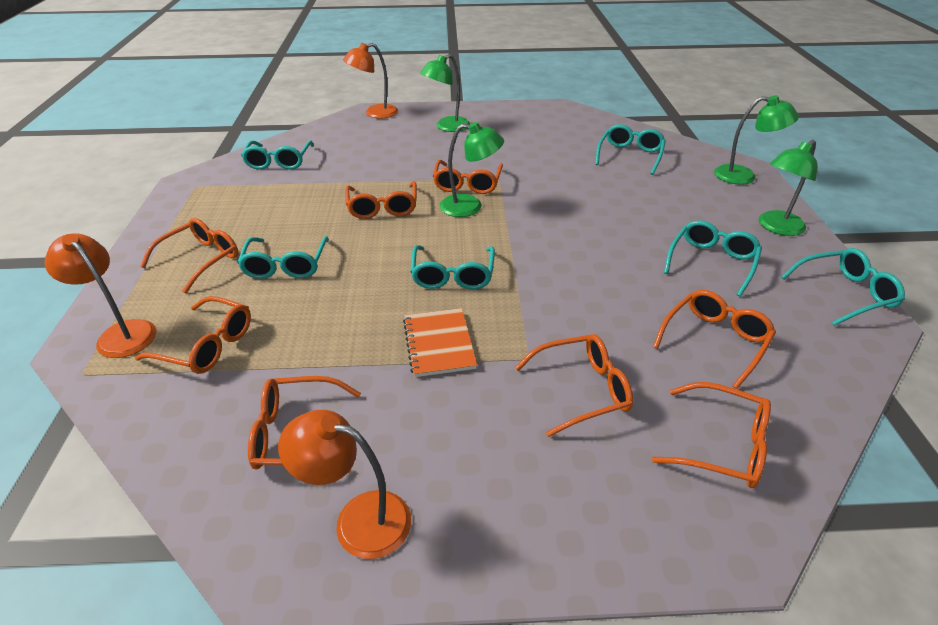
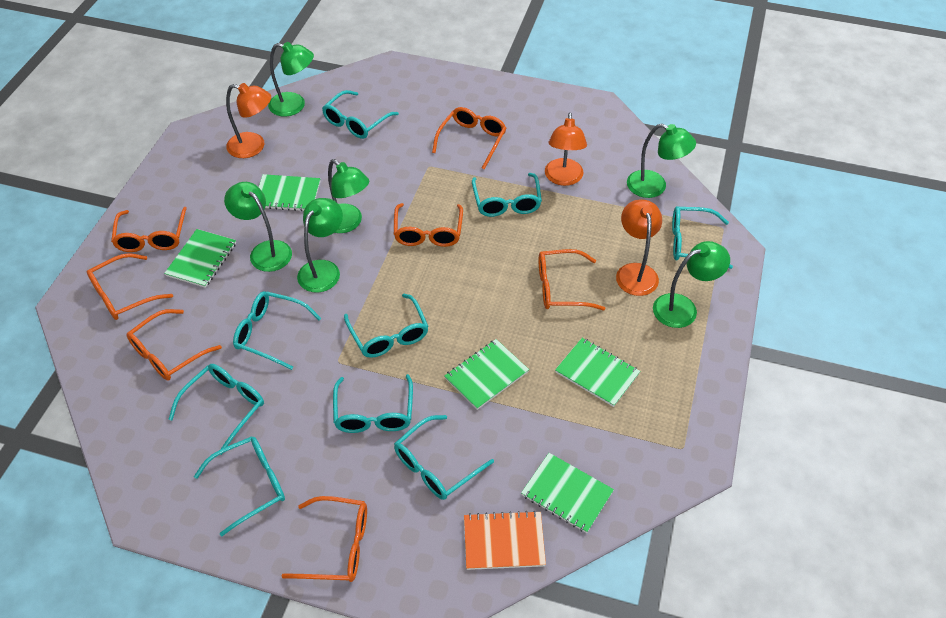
green lamp: 4 -> 6
green notebook: 0 -> 5
orange glasses: 8 -> 7
turquoise glasses: 6 -> 9

